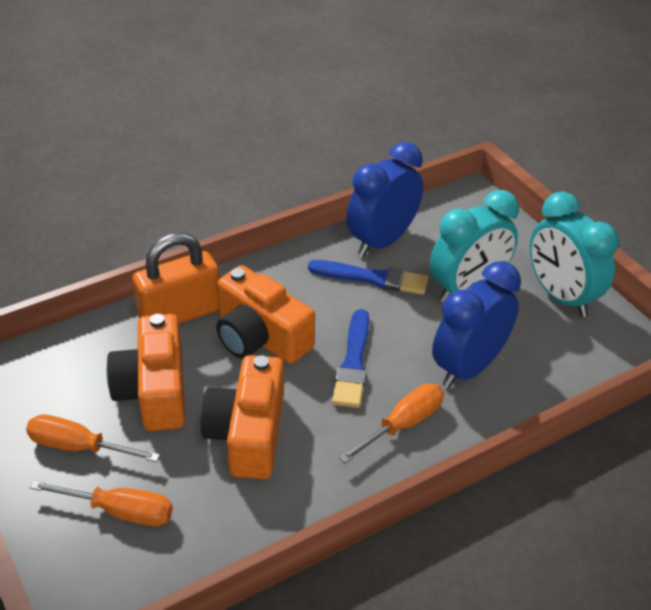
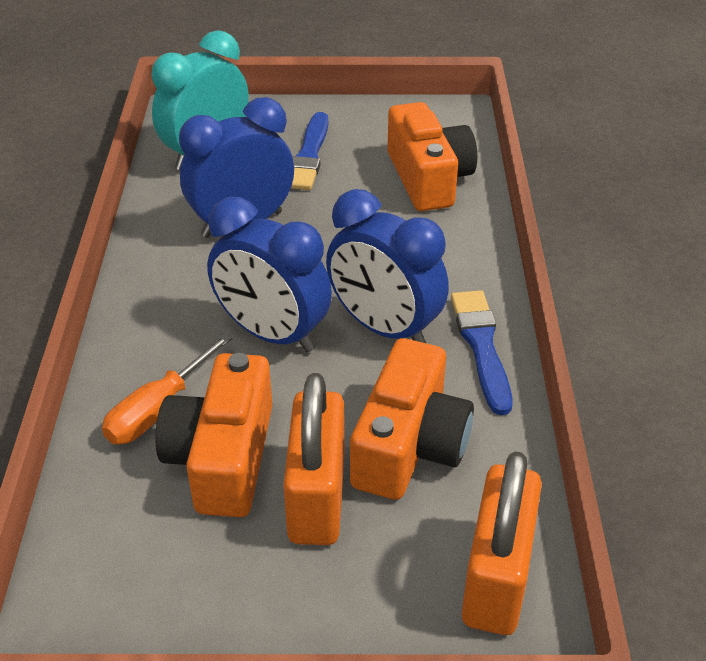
blue clock: 2 -> 3
orange padlock: 1 -> 2
orange screwdriver: 3 -> 1
turquoise clock: 2 -> 1

